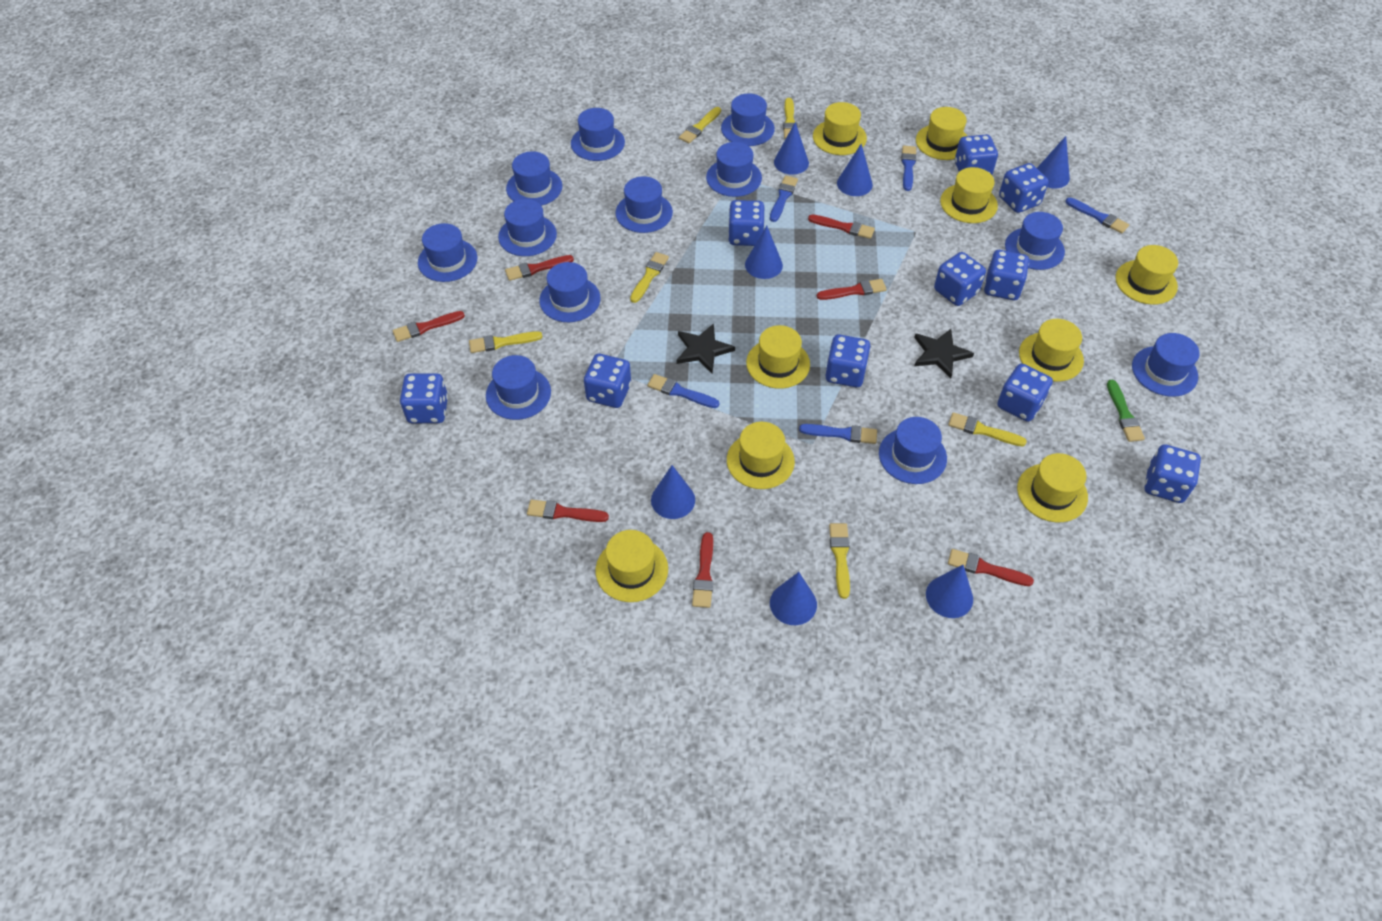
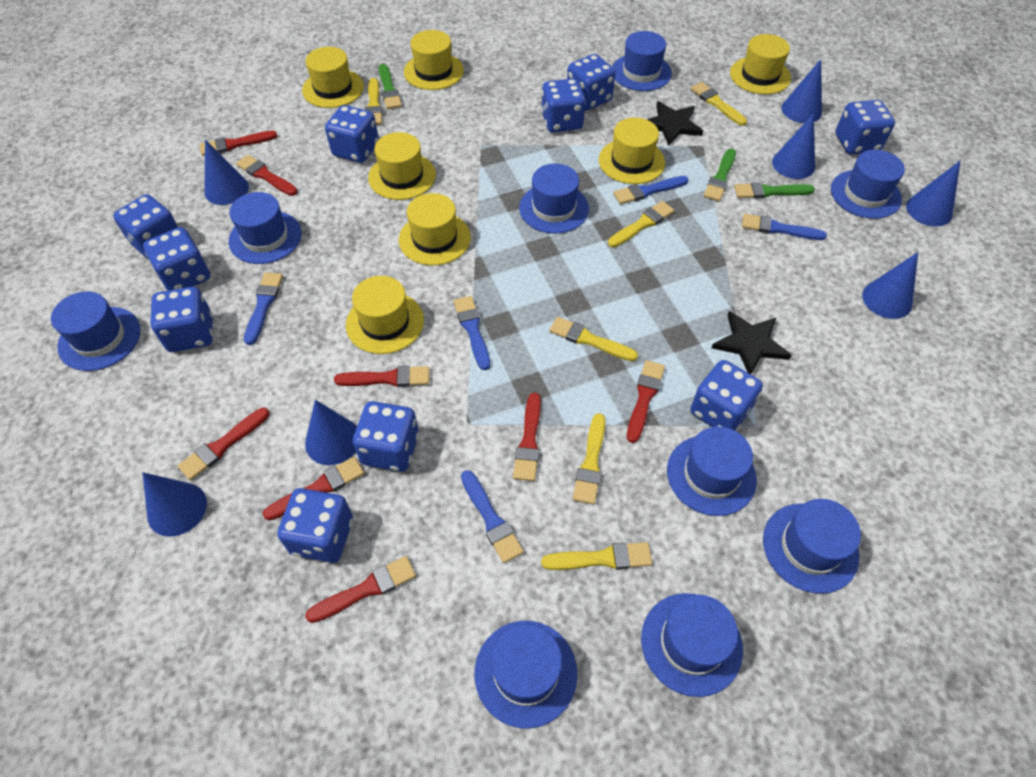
blue hat: 12 -> 9
green brush: 1 -> 3
red brush: 7 -> 8
yellow hat: 9 -> 7

